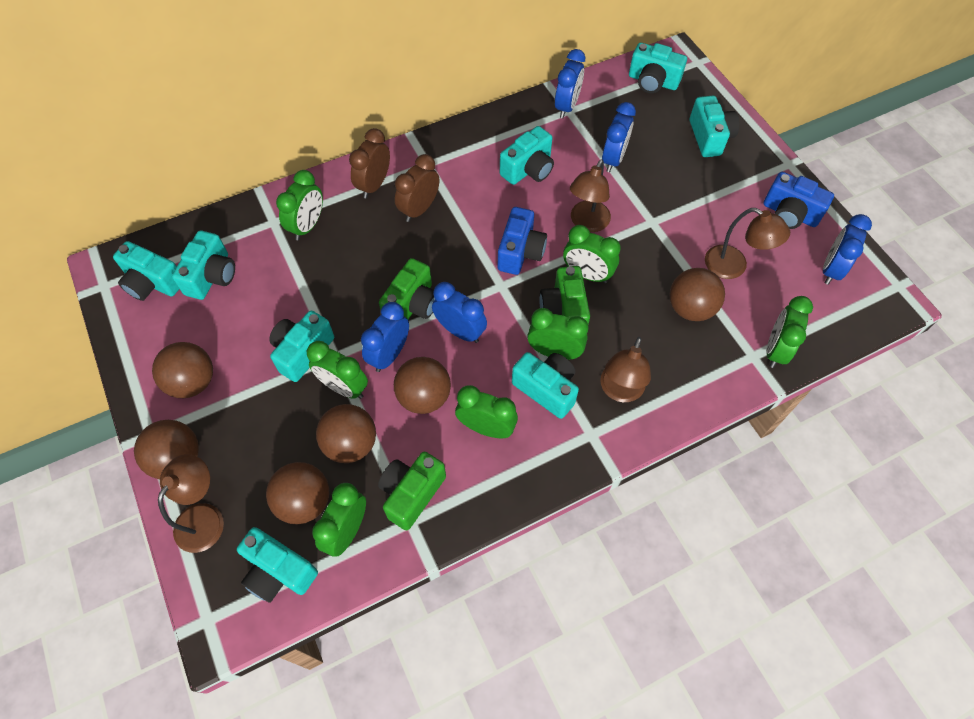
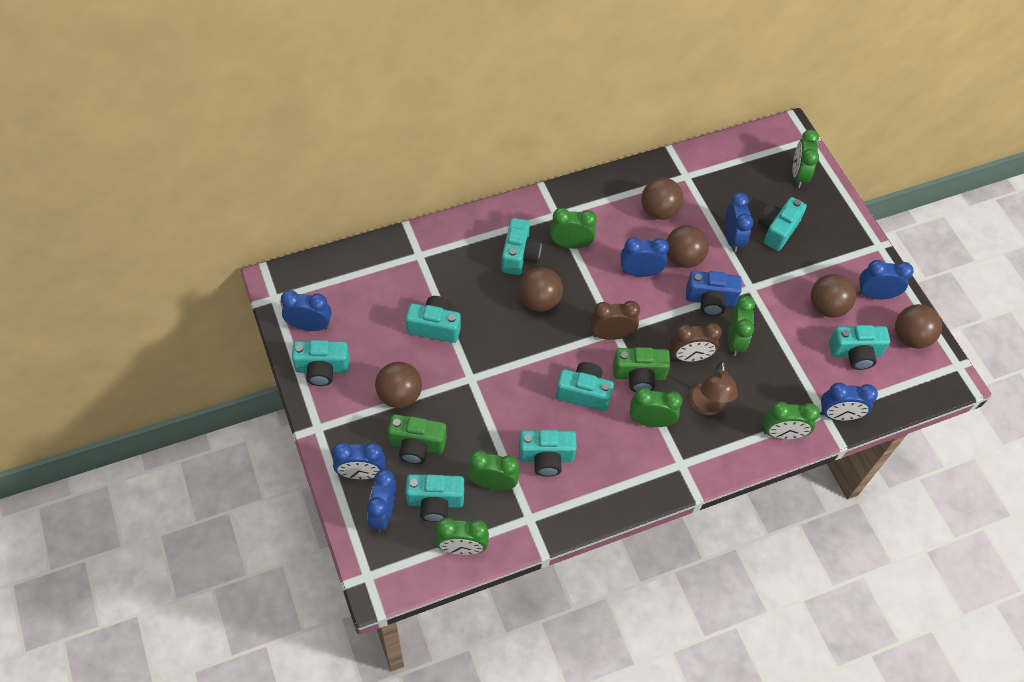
blue camera: 2 -> 1
blue clock: 5 -> 7
brown lamp: 4 -> 1
green camera: 3 -> 2

